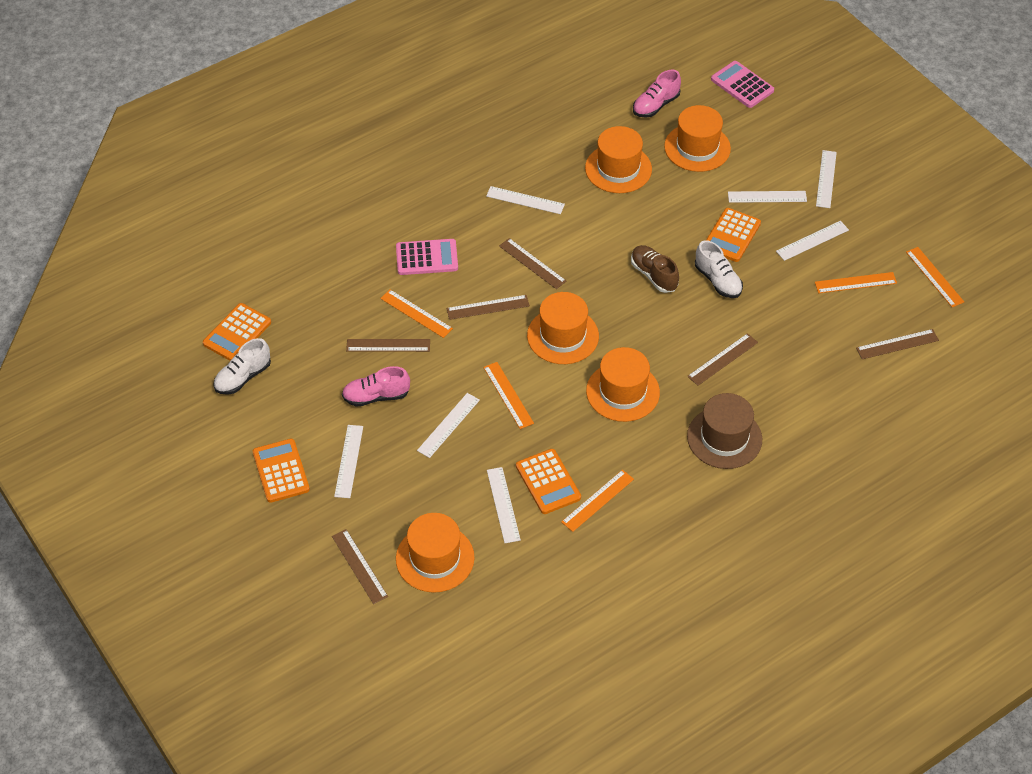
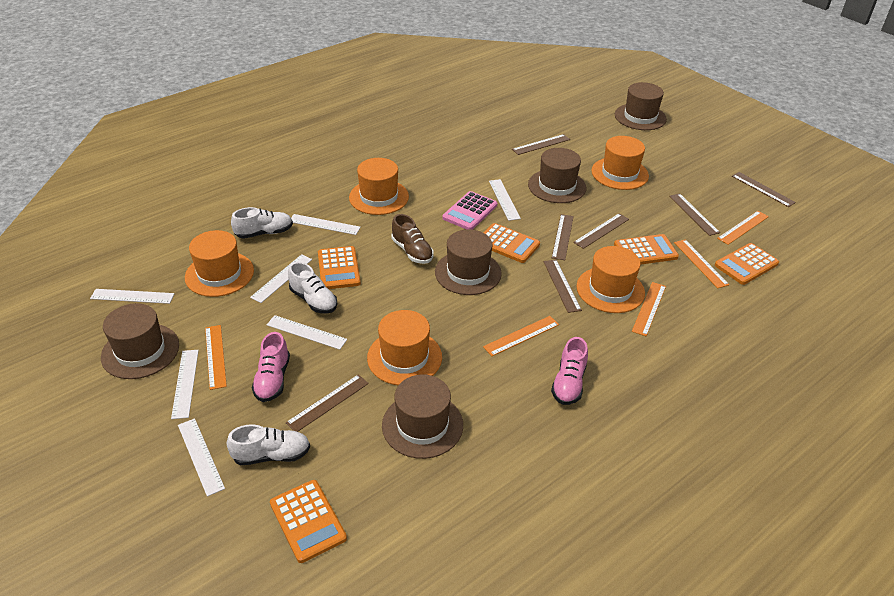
brown hat: 1 -> 5
brown ruler: 6 -> 7
orange calculator: 4 -> 5
pink calculator: 2 -> 1
white shoe: 2 -> 3

